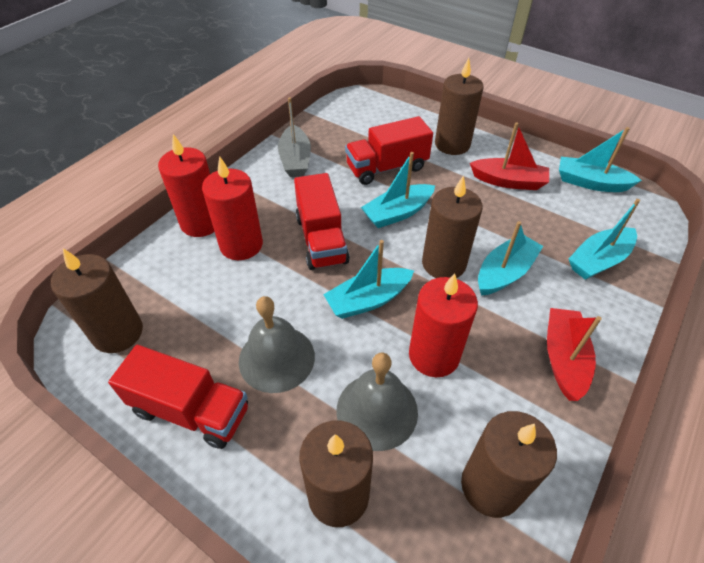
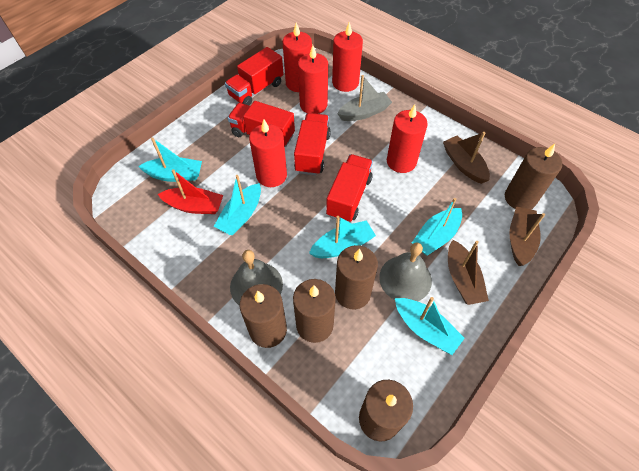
brown boat: 0 -> 3
red boat: 2 -> 1
red candle: 3 -> 5
red truck: 3 -> 4

